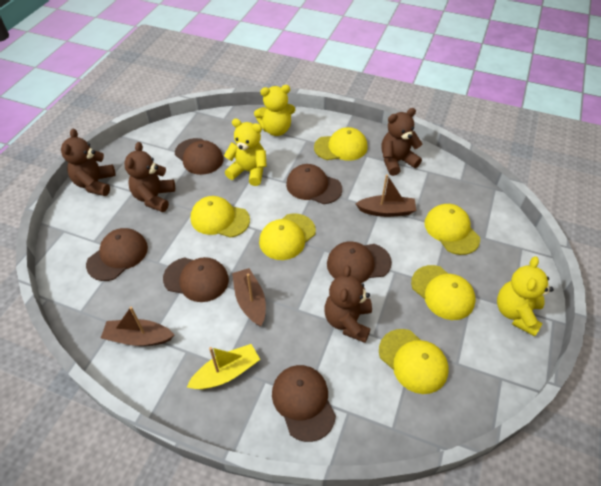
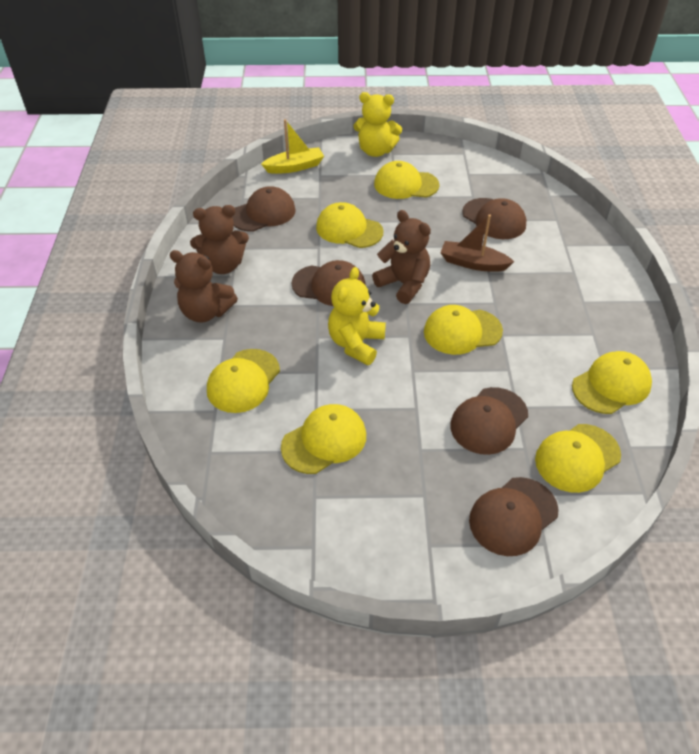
brown boat: 3 -> 1
brown cap: 6 -> 5
brown teddy bear: 4 -> 3
yellow cap: 6 -> 7
yellow teddy bear: 3 -> 2

